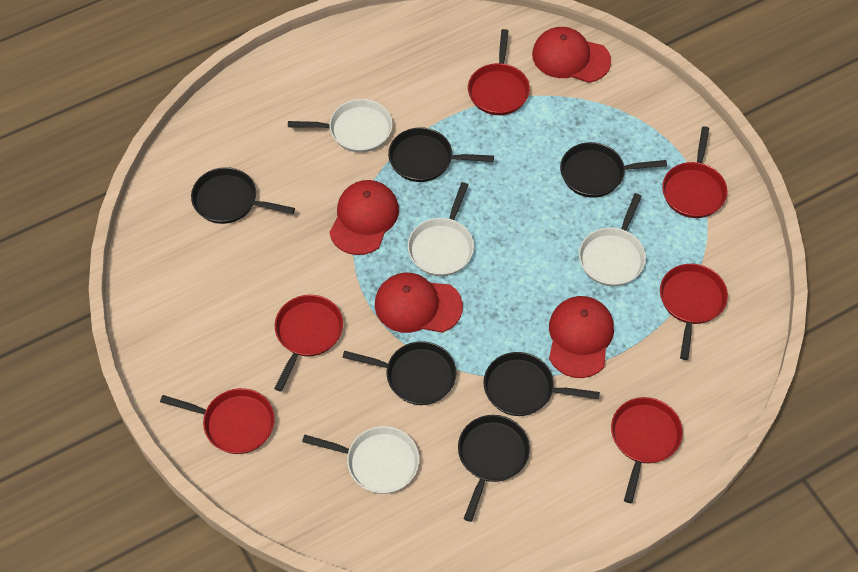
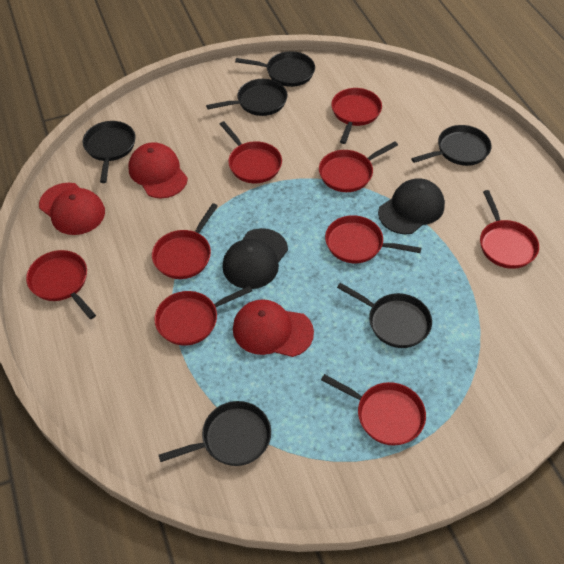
black cap: 0 -> 2
red cap: 4 -> 3
red pan: 6 -> 9
white pan: 4 -> 0

